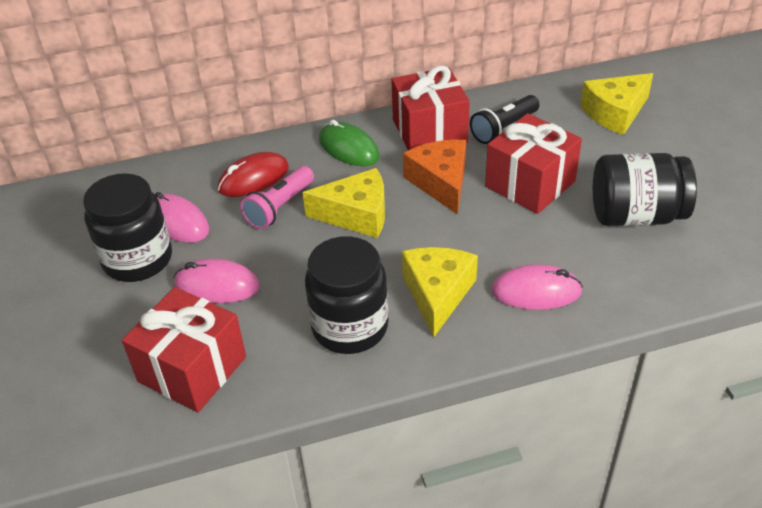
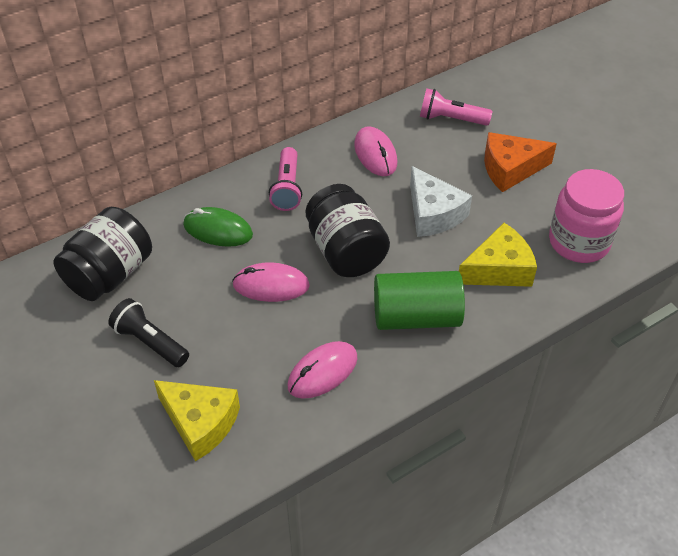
black jar: 3 -> 2
green cylinder: 0 -> 1
pink flashlight: 1 -> 2
pink jar: 0 -> 1
red gift: 3 -> 0
red mouse: 1 -> 0
white cheese: 0 -> 1
yellow cheese: 3 -> 2

